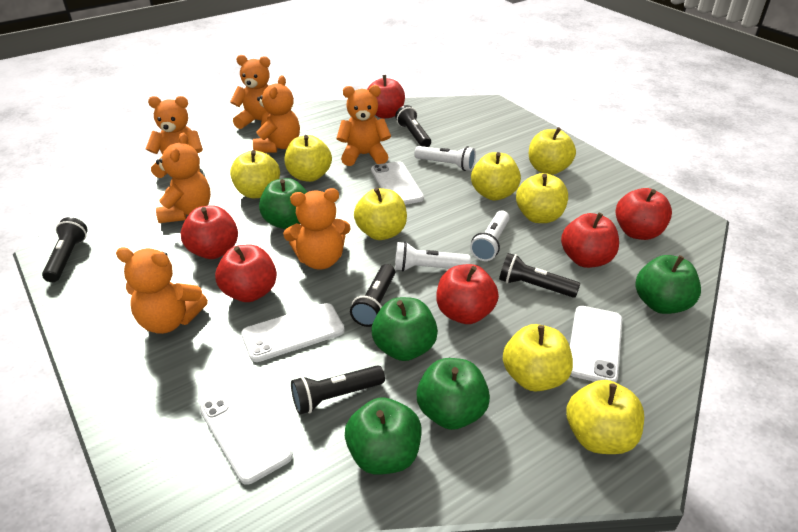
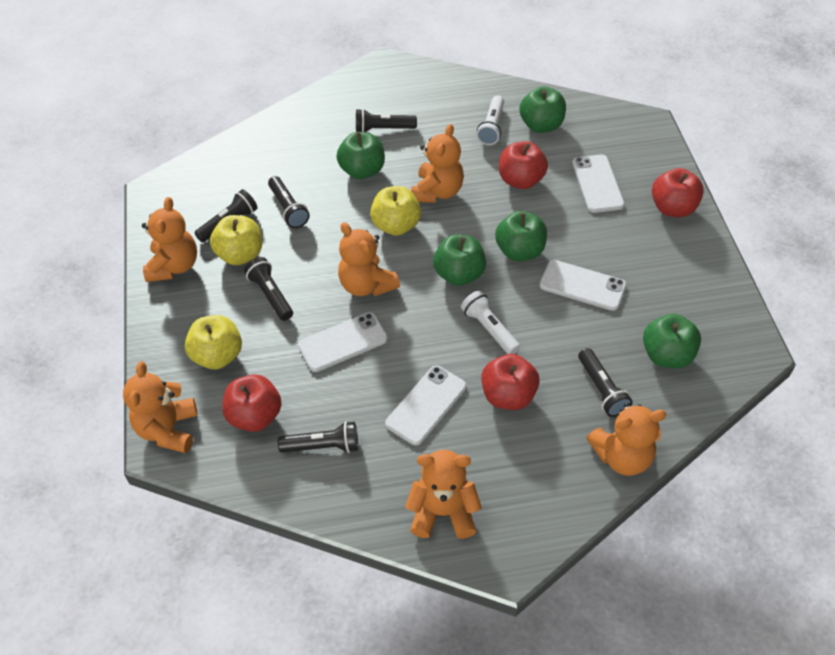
black flashlight: 5 -> 6
orange teddy bear: 7 -> 6
red apple: 6 -> 4
white flashlight: 3 -> 2
yellow apple: 8 -> 3

